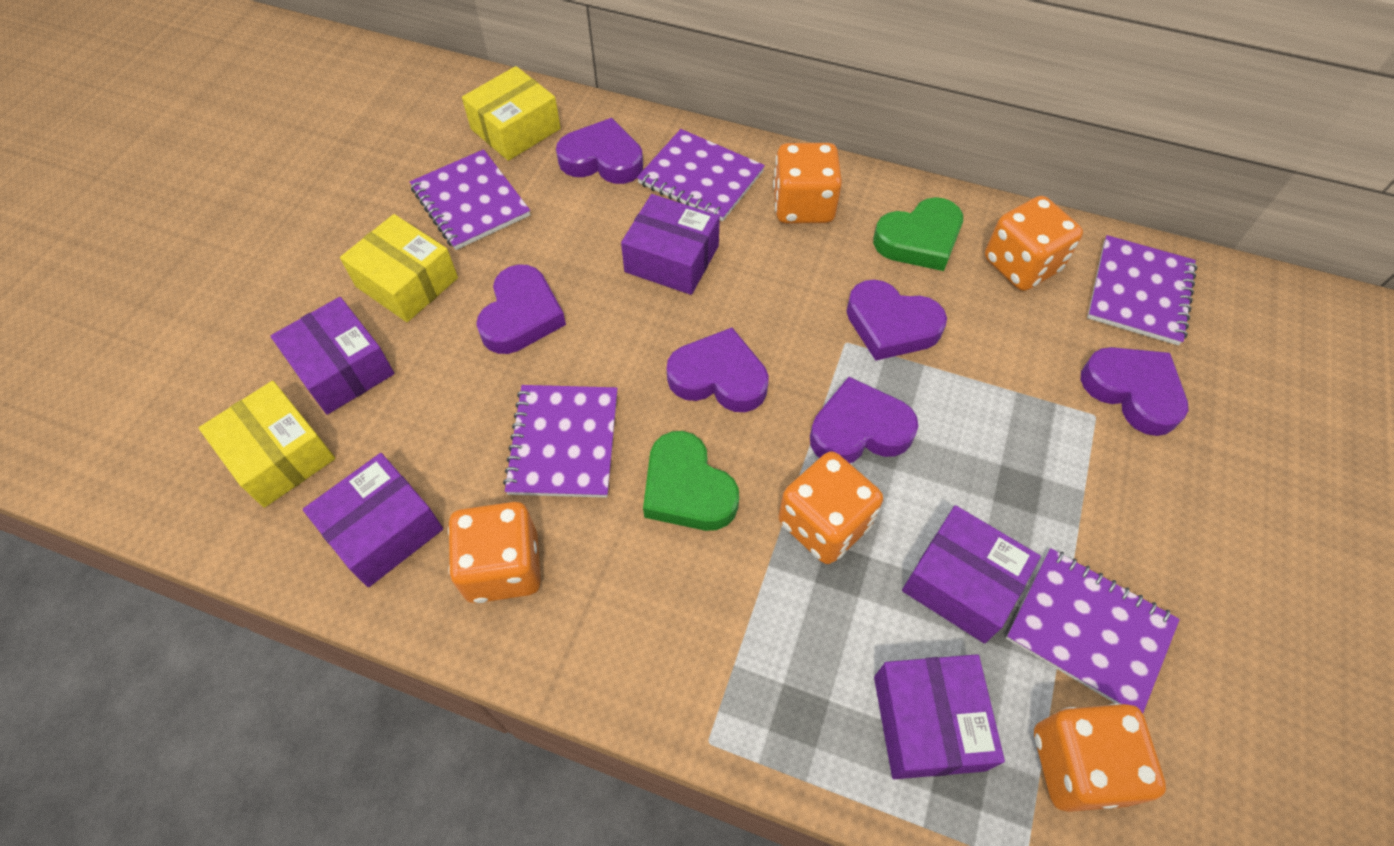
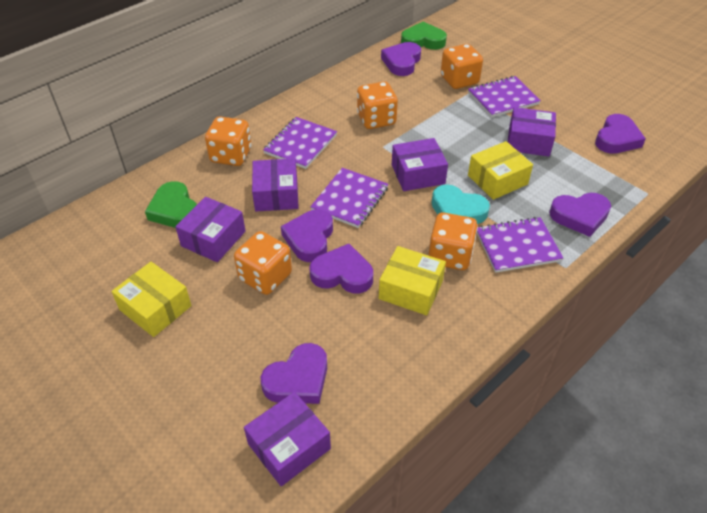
purple notebook: 5 -> 4
turquoise heart: 0 -> 1

